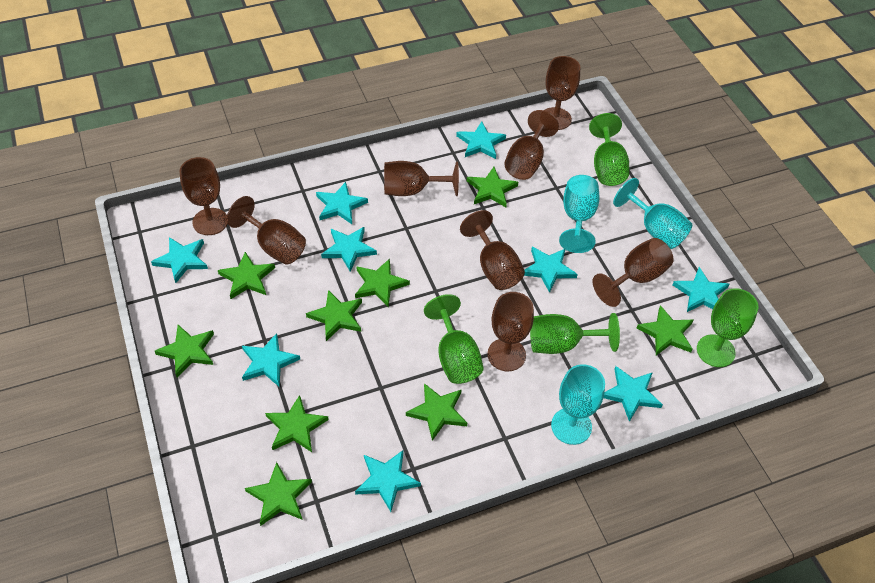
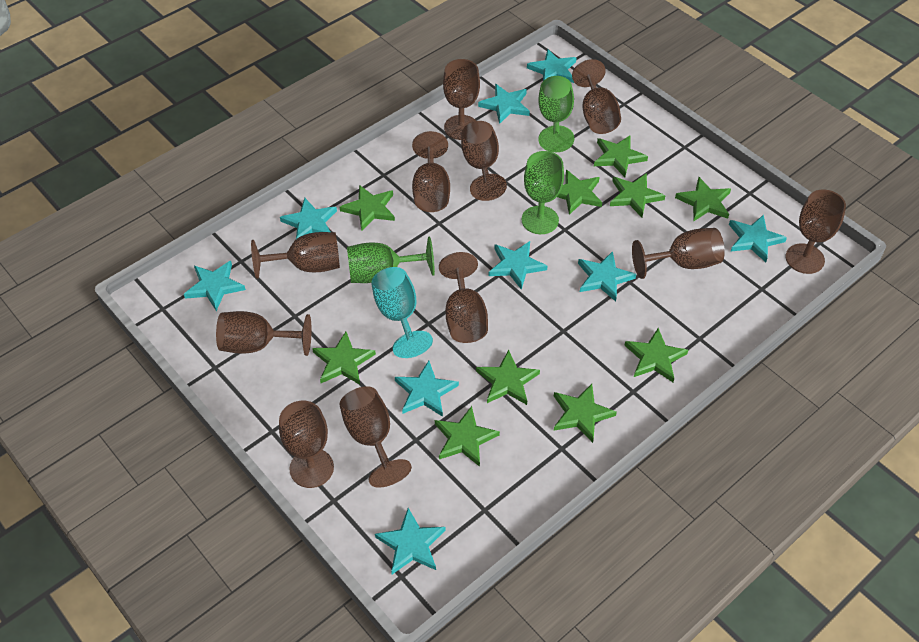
brown goblet: 8 -> 11
green goblet: 4 -> 3
green star: 9 -> 10
turquoise goblet: 3 -> 1

